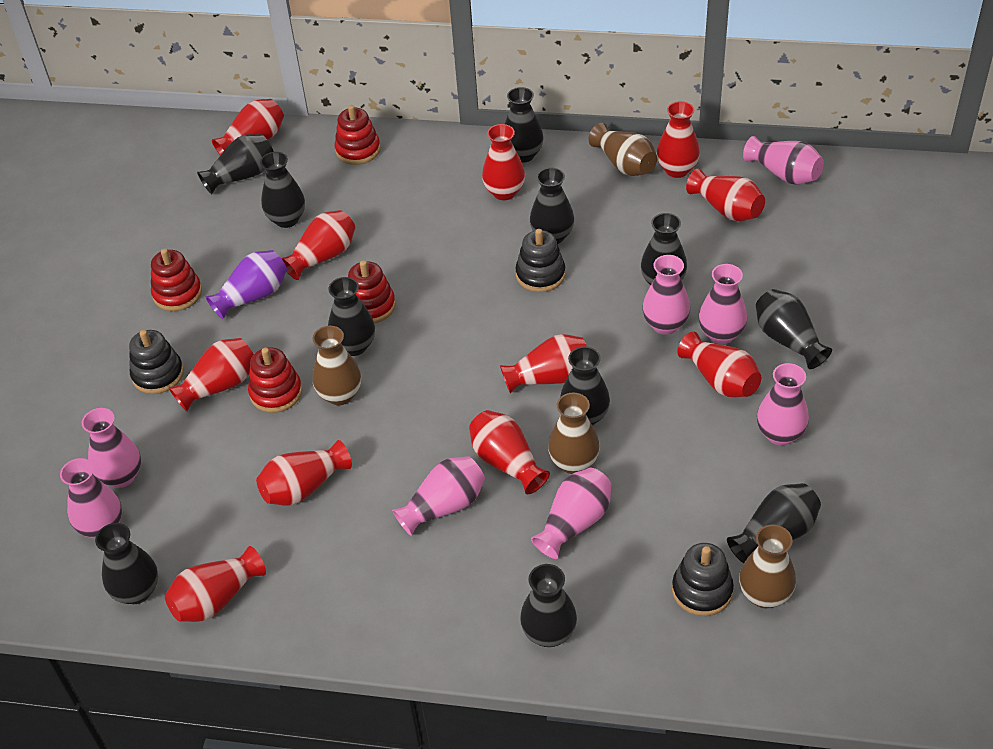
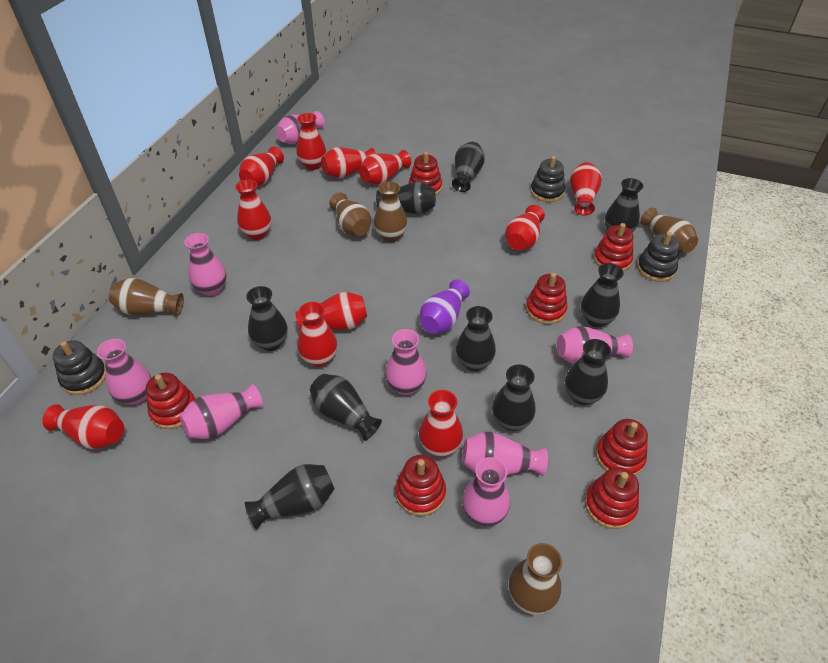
black vase: 11 -> 10
brown vase: 4 -> 5
red stacking toy: 4 -> 7

